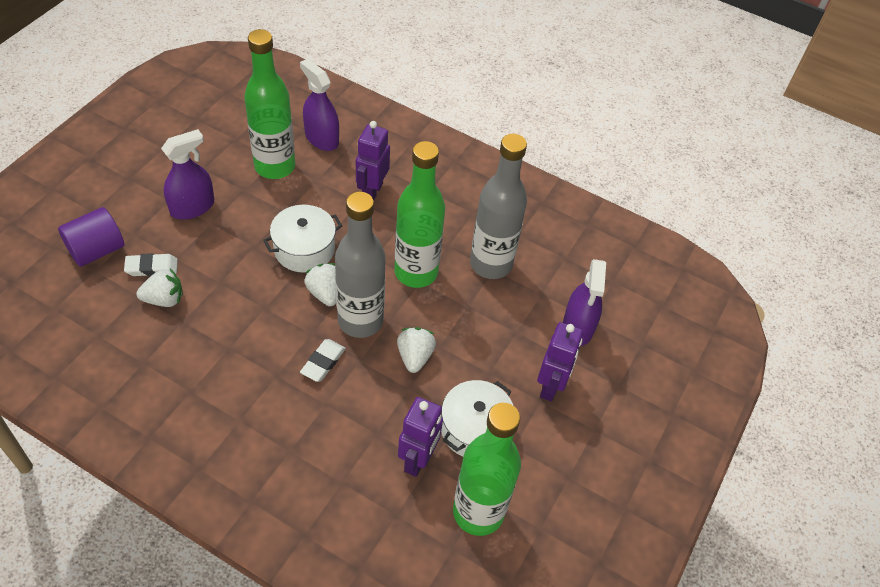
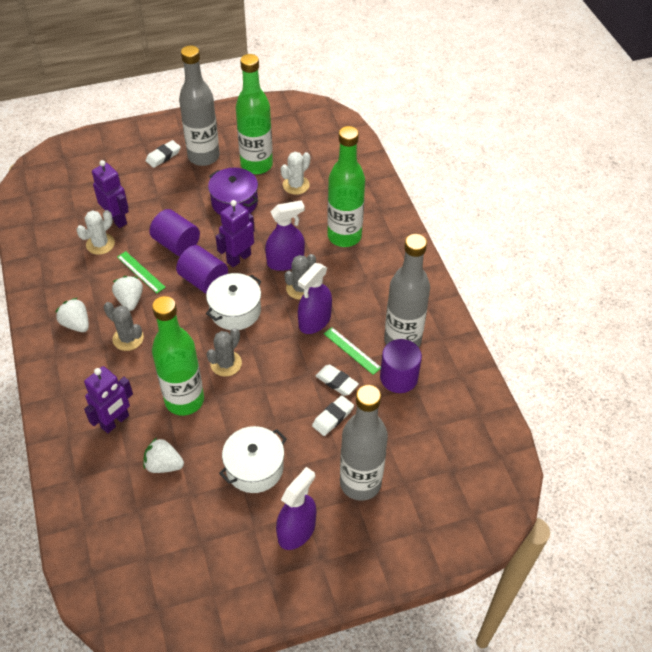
green ruler: 0 -> 2
grey bottle: 2 -> 3
grey cactus: 0 -> 3
purple cylinder: 1 -> 3
purple pot: 0 -> 1
white cactus: 0 -> 2
white eraser: 2 -> 3

